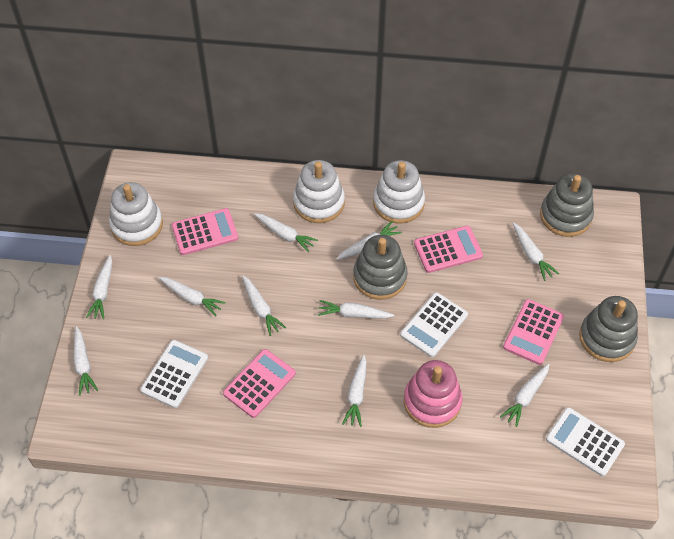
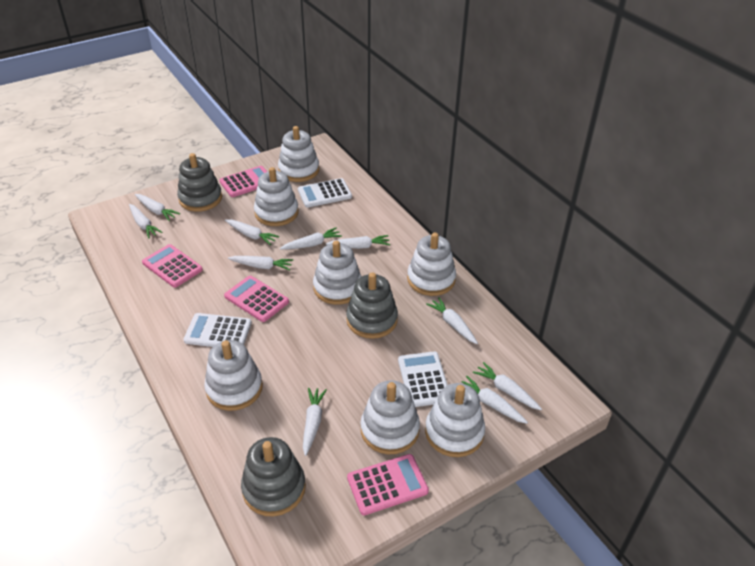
pink stacking toy: 1 -> 0
white stacking toy: 3 -> 7

